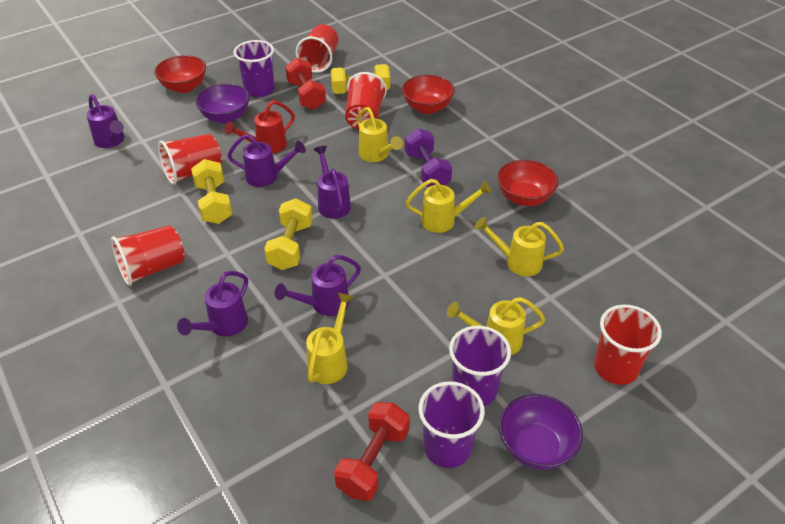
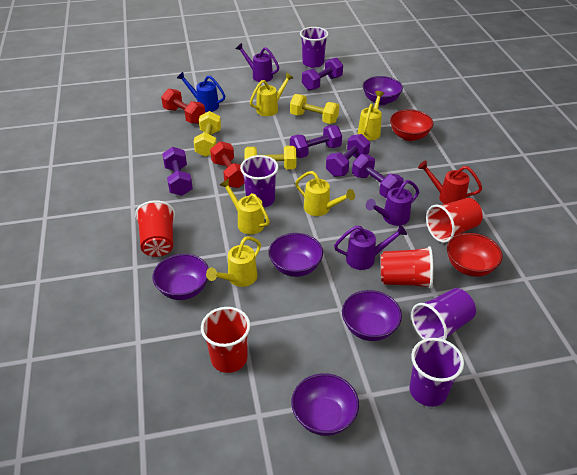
blue watering can: 0 -> 1
purple bowl: 2 -> 5
purple cup: 3 -> 4
purple dumbbell: 1 -> 5
purple watering can: 5 -> 3
red bowl: 3 -> 2
red cup: 5 -> 4

